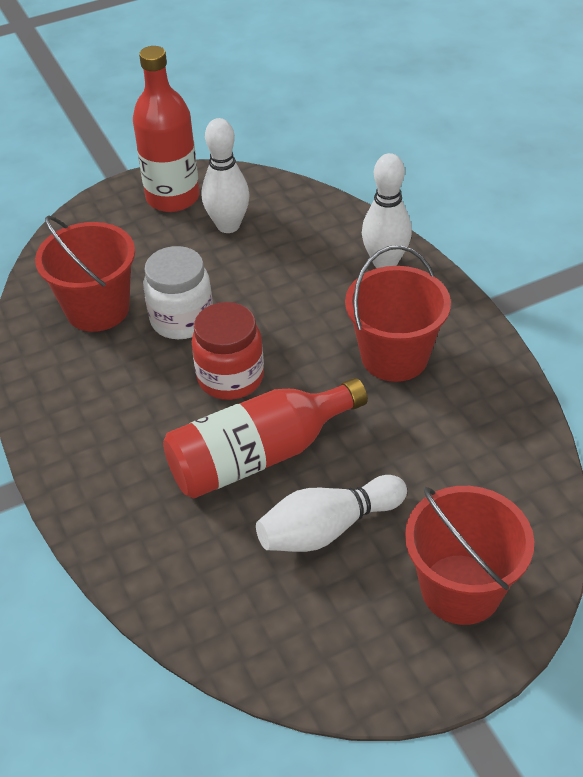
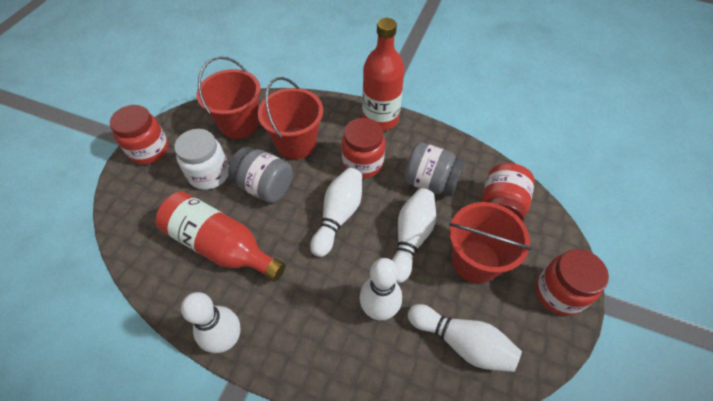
grey jar: 0 -> 2
red jar: 1 -> 4
white bowling pin: 3 -> 5

